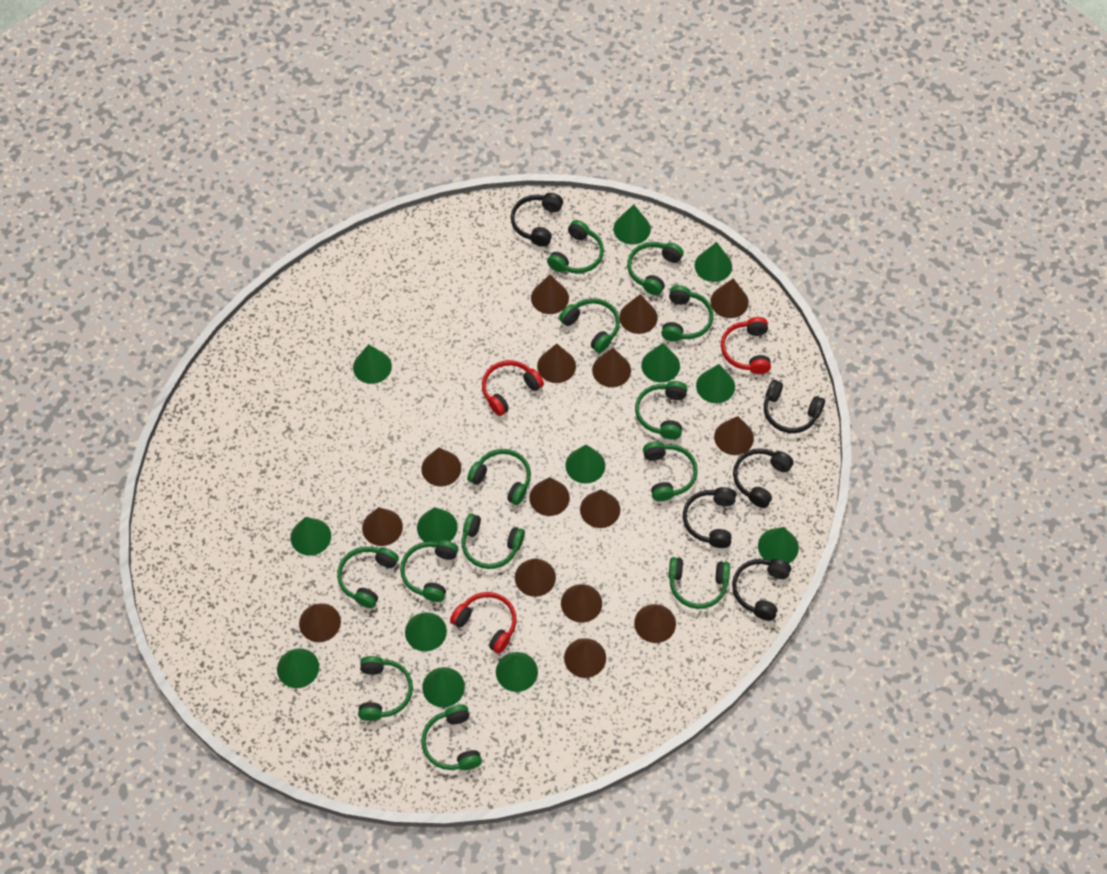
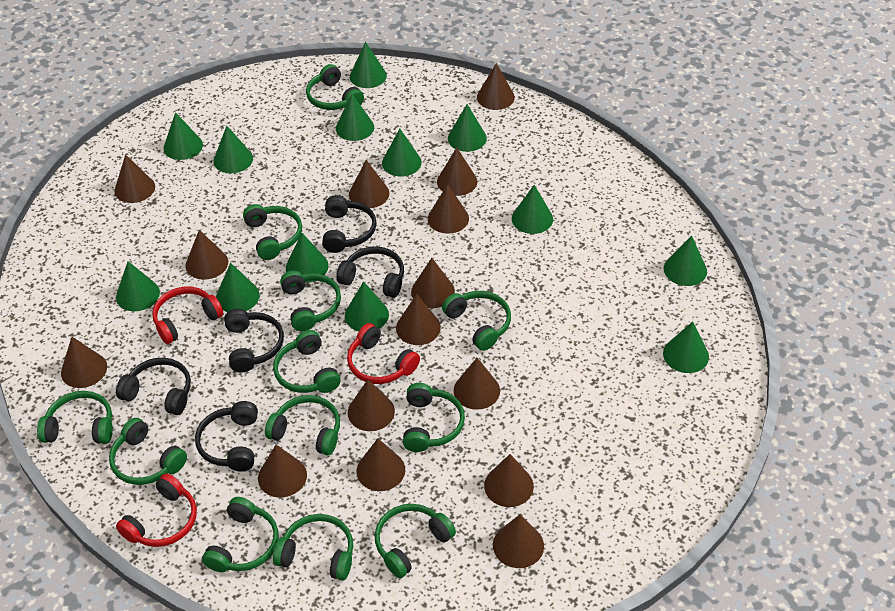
green headphones: 13 -> 12

